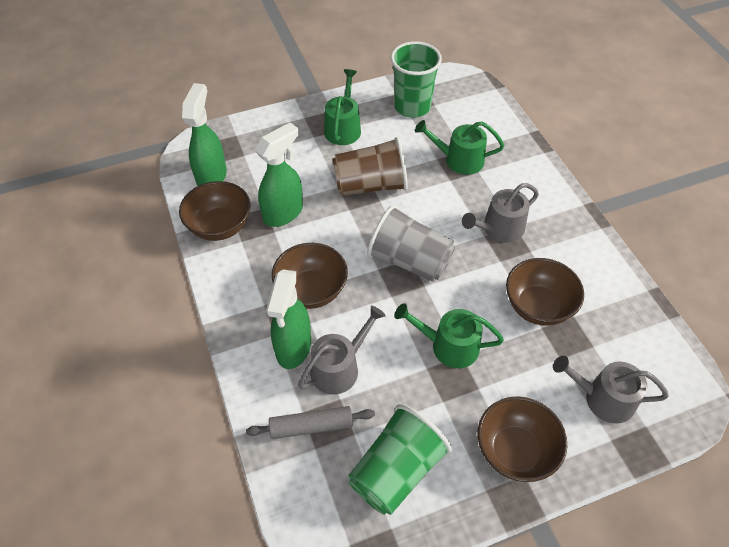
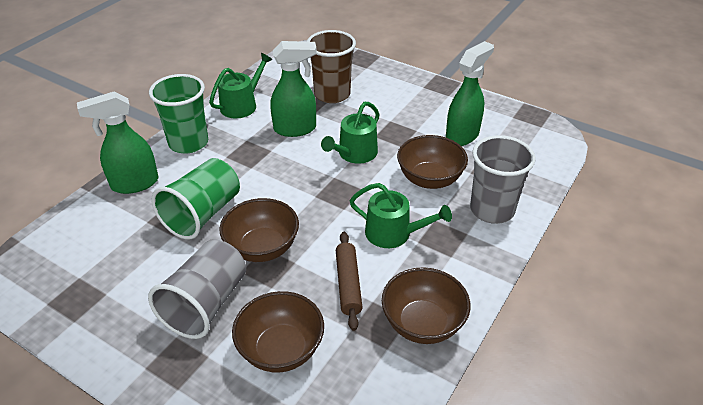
brown rolling pin: 0 -> 1
grey cup: 1 -> 2
grey rolling pin: 1 -> 0
grey watering can: 3 -> 0

